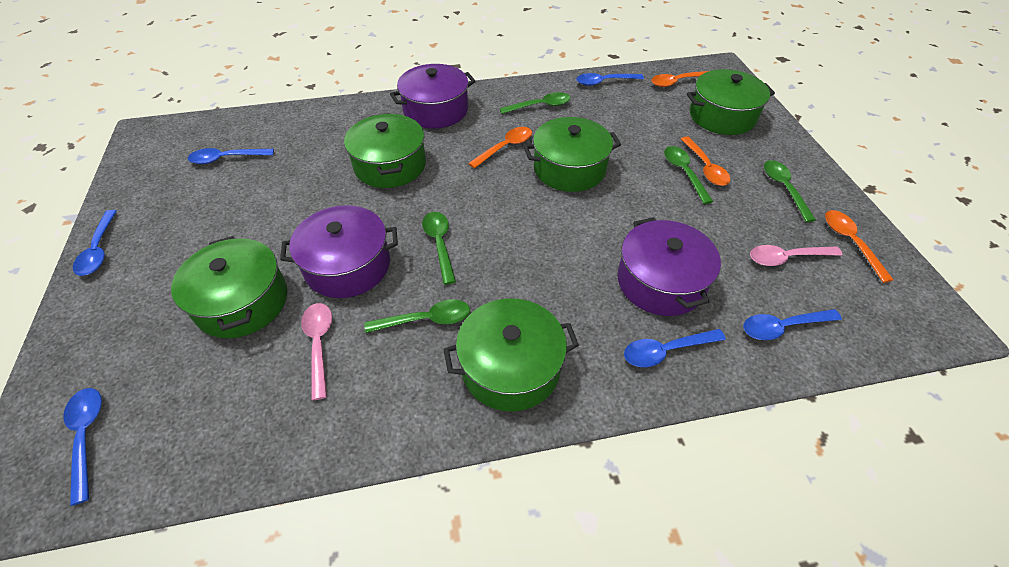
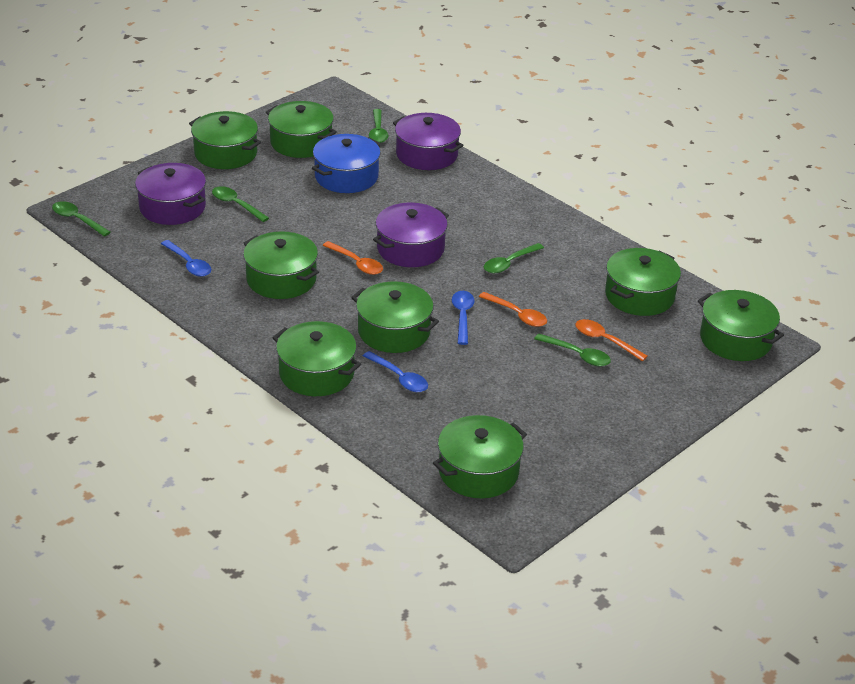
blue pot: 0 -> 1
blue spoon: 6 -> 3
green pot: 5 -> 8
orange spoon: 4 -> 3
pink spoon: 2 -> 0

